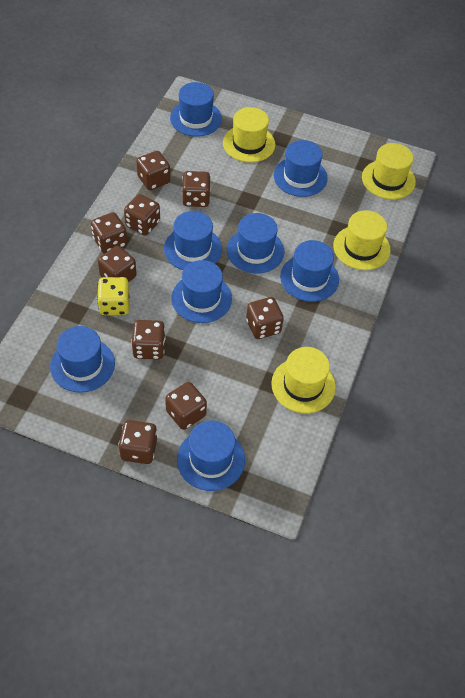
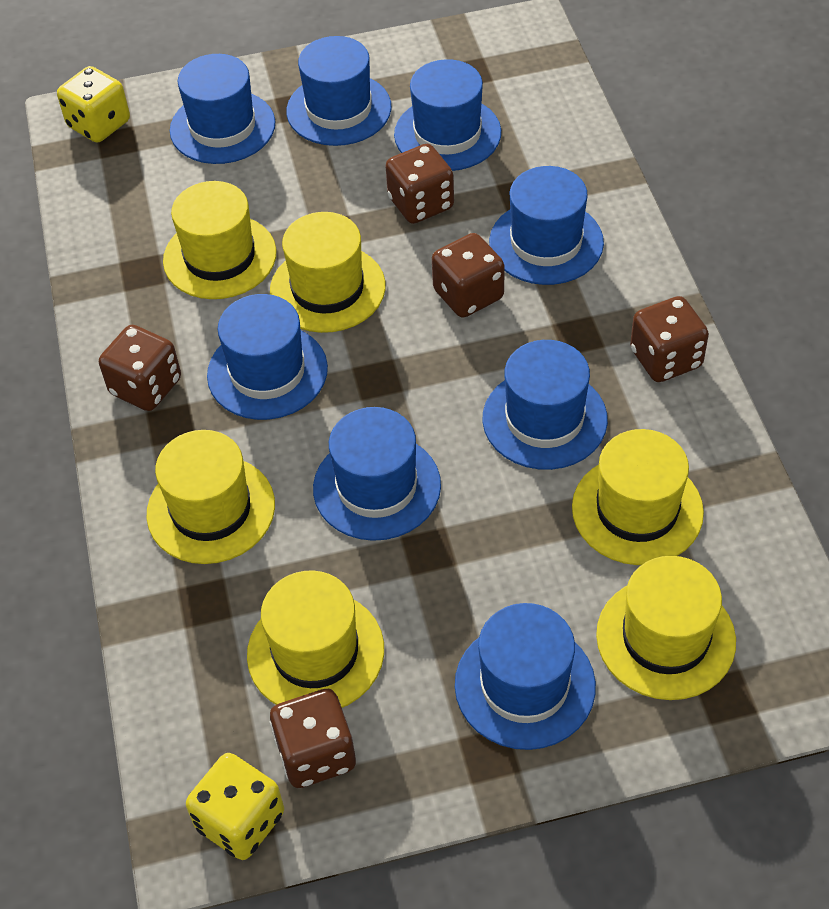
brown dice: 9 -> 5
yellow dice: 1 -> 2
yellow hat: 4 -> 6

